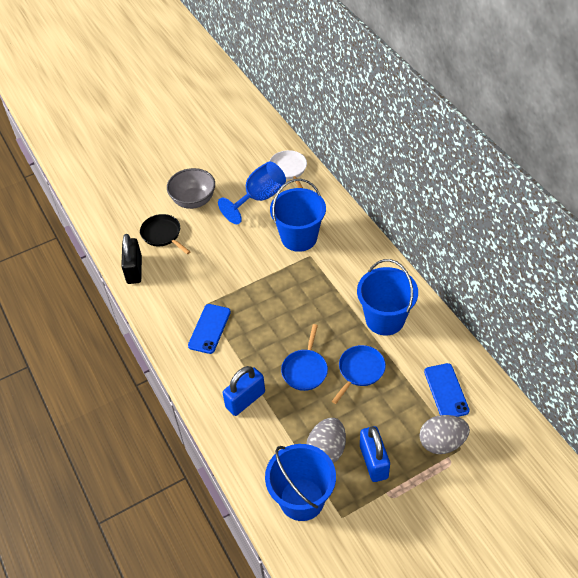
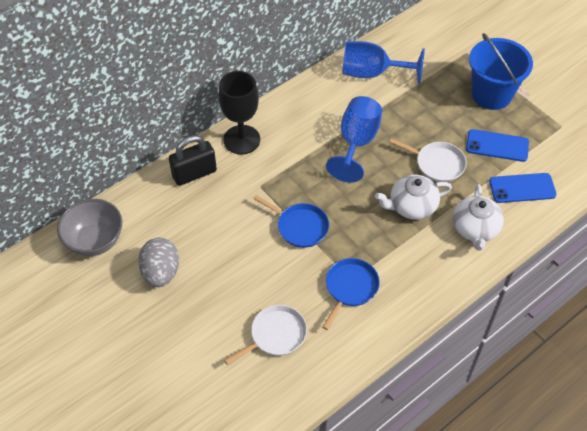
black goblet: 0 -> 1
black pan: 1 -> 0
blue bucket: 3 -> 1
blue goblet: 1 -> 2
blue padlock: 2 -> 0
grey egg: 2 -> 1
white pan: 1 -> 2
white teapot: 0 -> 2

